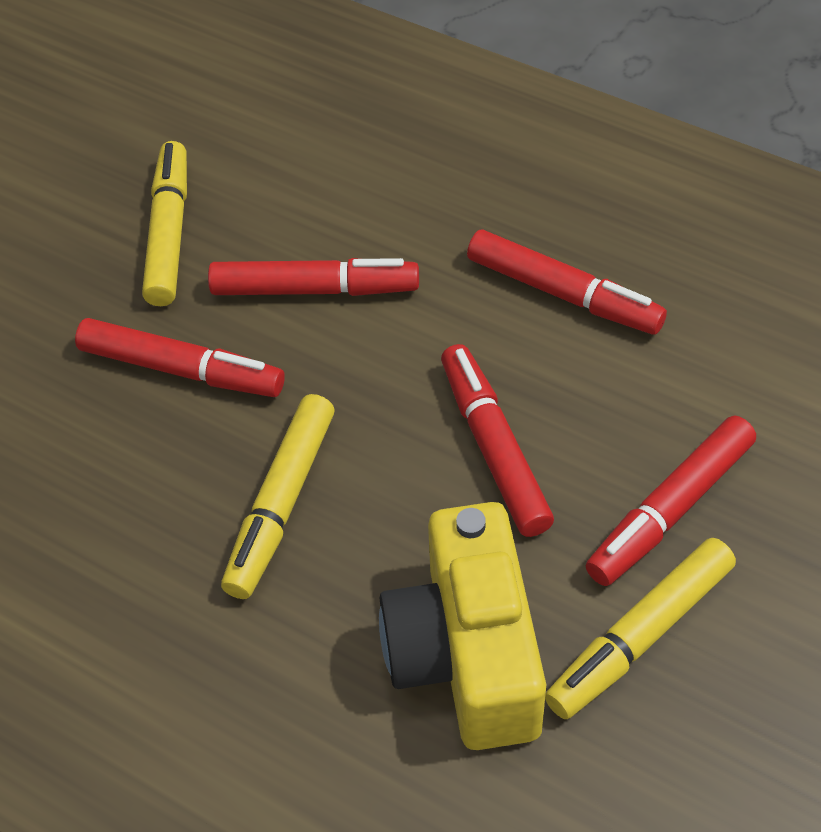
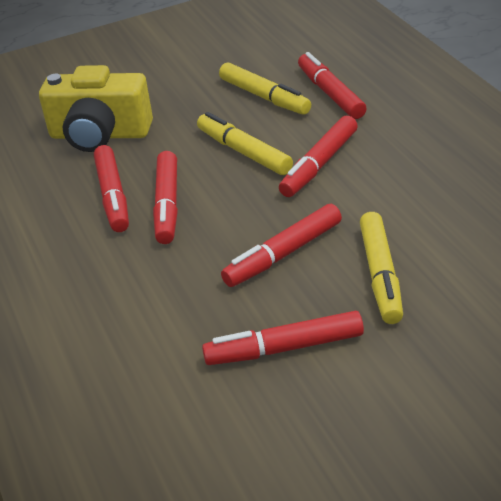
red marker: 5 -> 6

